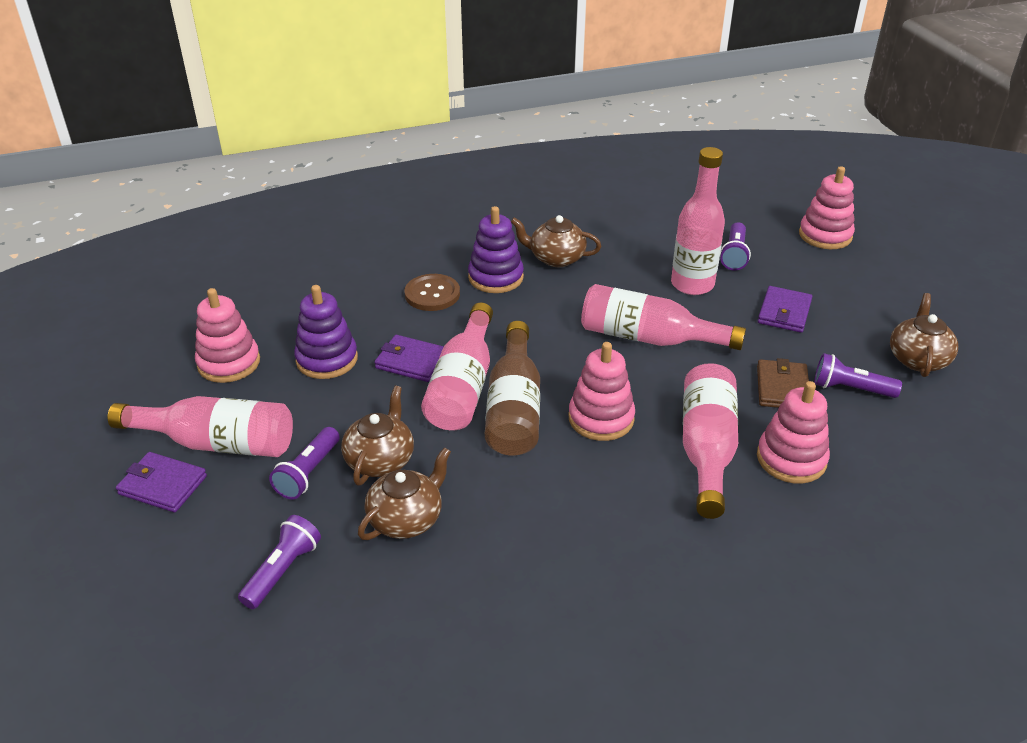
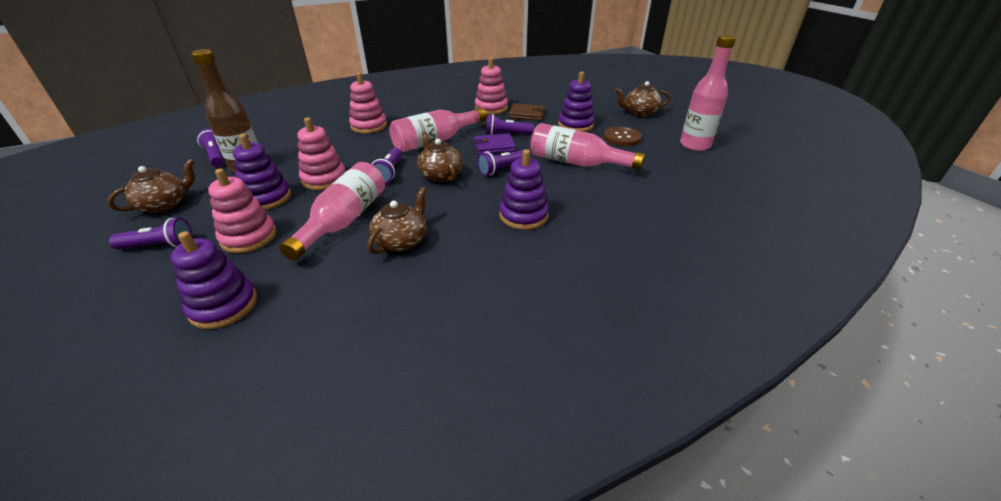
pink bottle: 5 -> 4
purple flashlight: 4 -> 5
purple stacking toy: 2 -> 4
purple wallet: 3 -> 1

